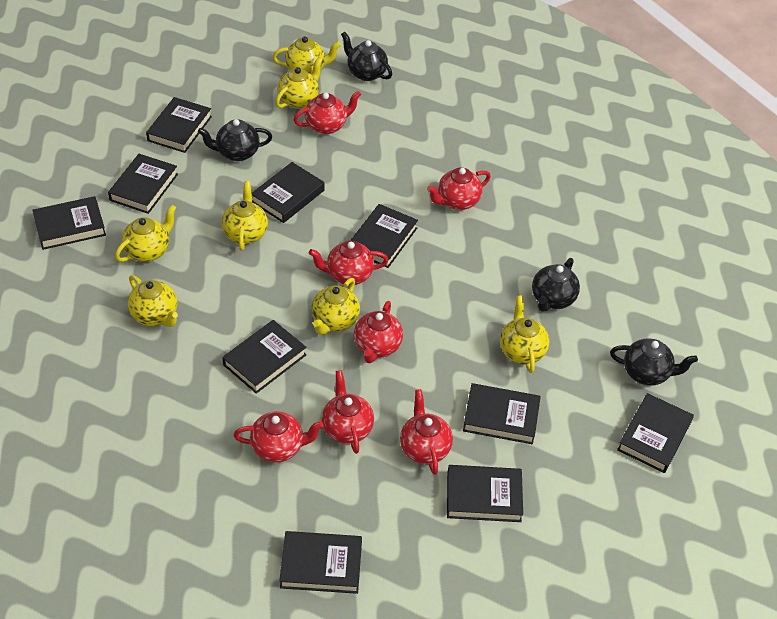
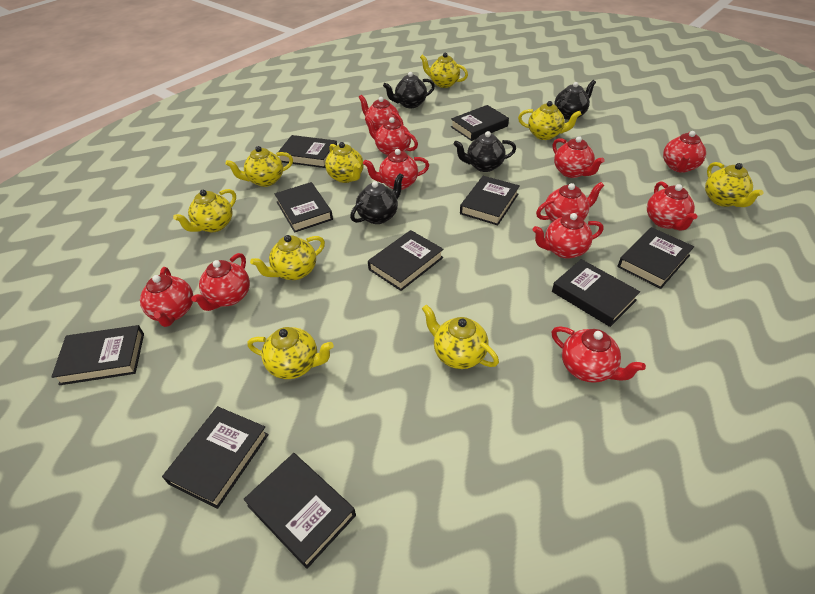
red teapot: 7 -> 11
yellow teapot: 7 -> 9

